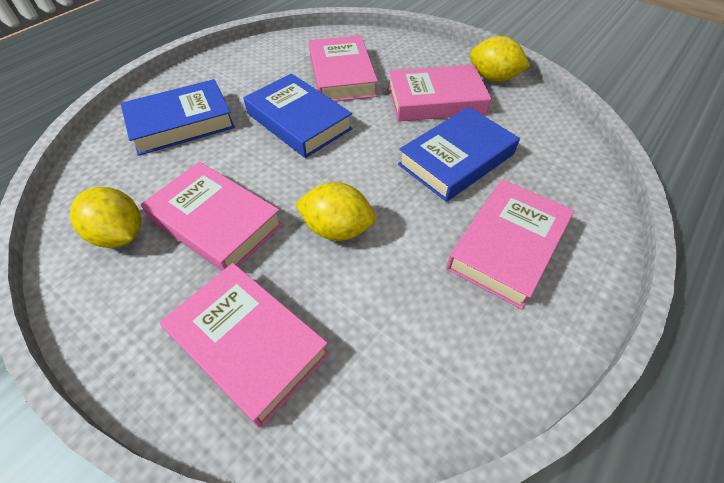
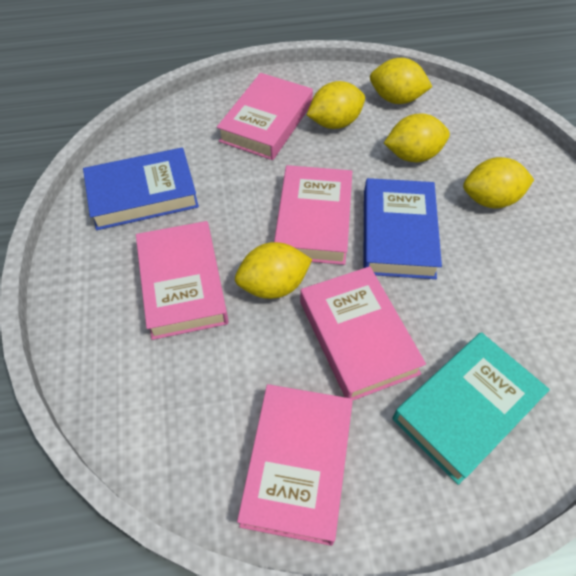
blue book: 3 -> 2
turquoise book: 0 -> 1
yellow lemon: 3 -> 5

